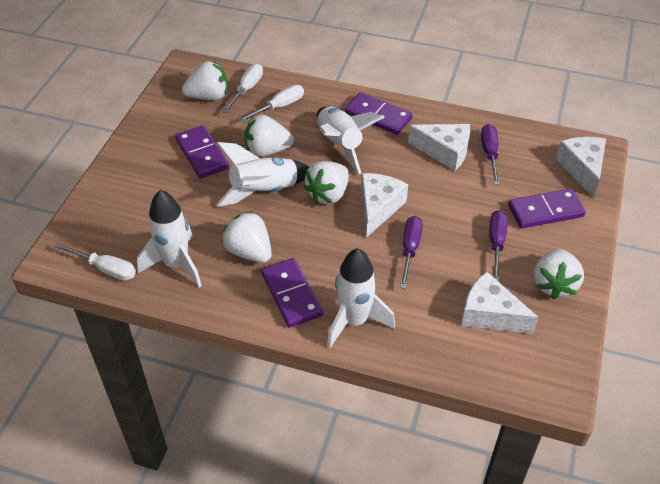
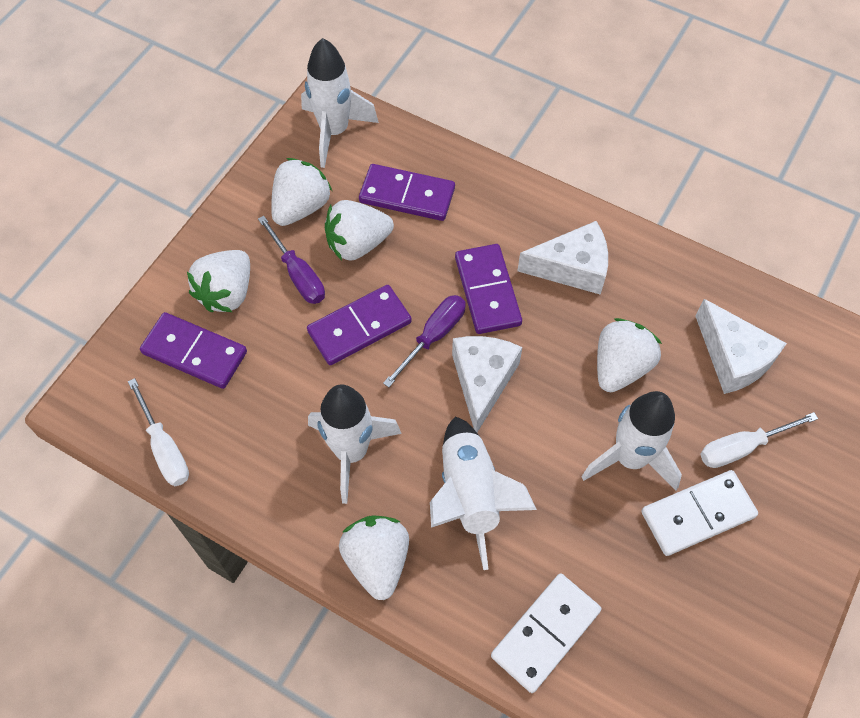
purple screwdriver: 3 -> 2
white cheese: 4 -> 3
white domino: 0 -> 2
white screwdriver: 3 -> 2

